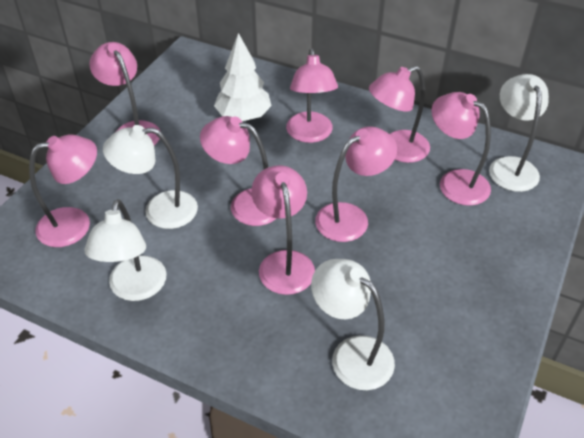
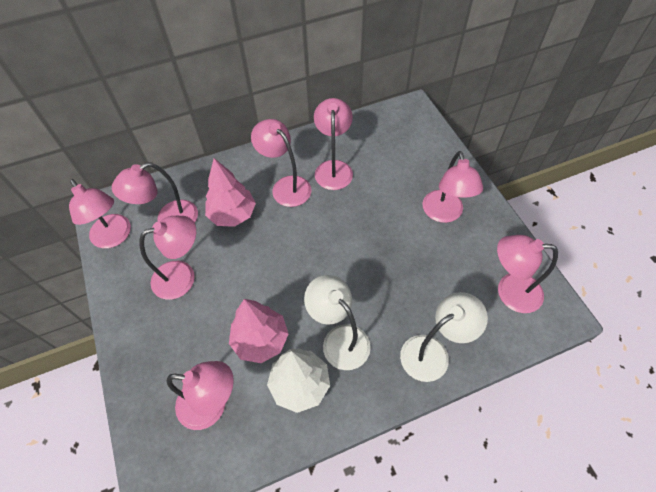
pink tree: 0 -> 2
white lamp: 4 -> 2

